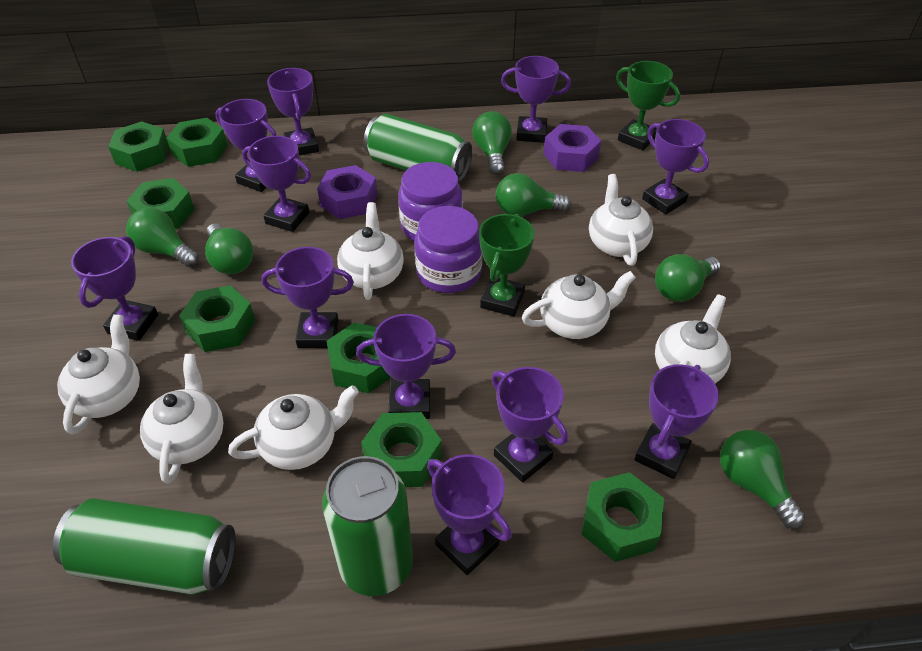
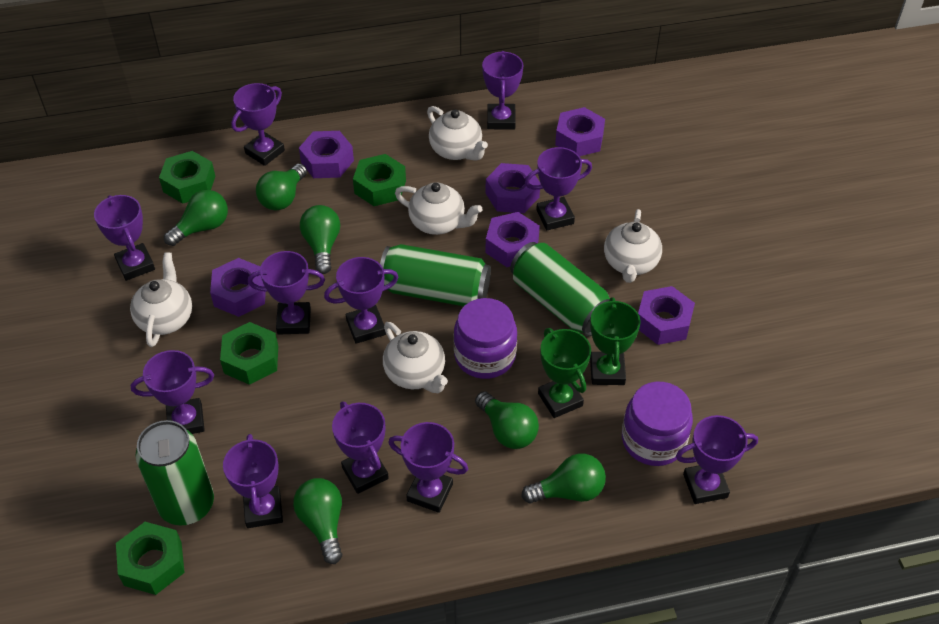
green nut: 7 -> 4
purple nut: 2 -> 6
white teapot: 7 -> 5

